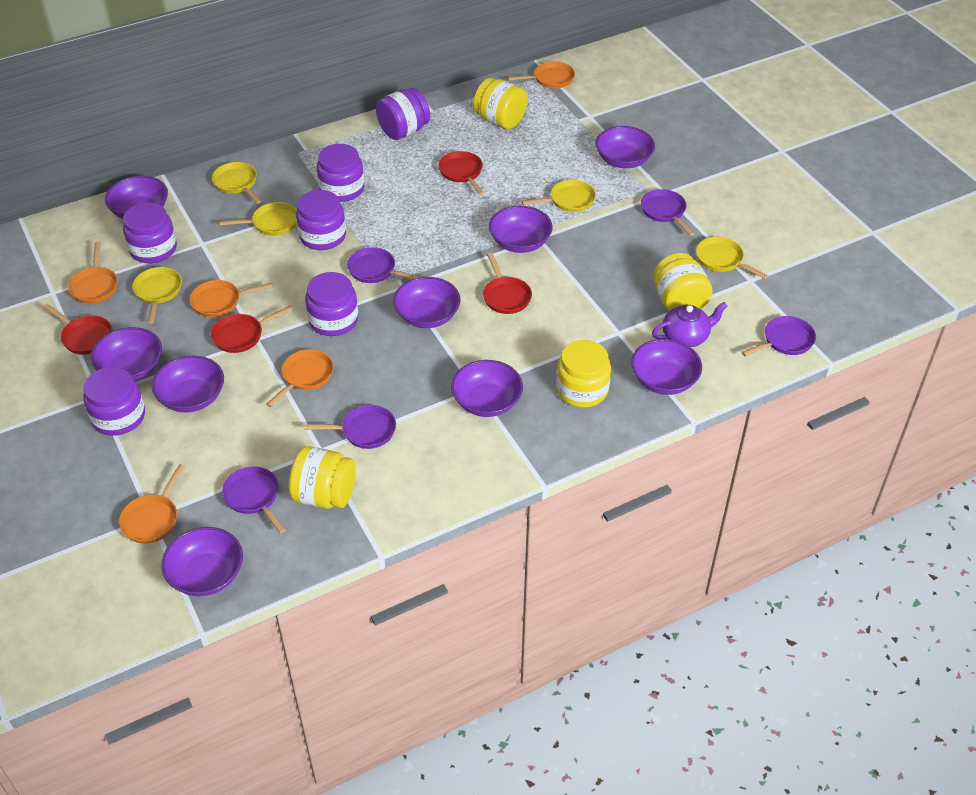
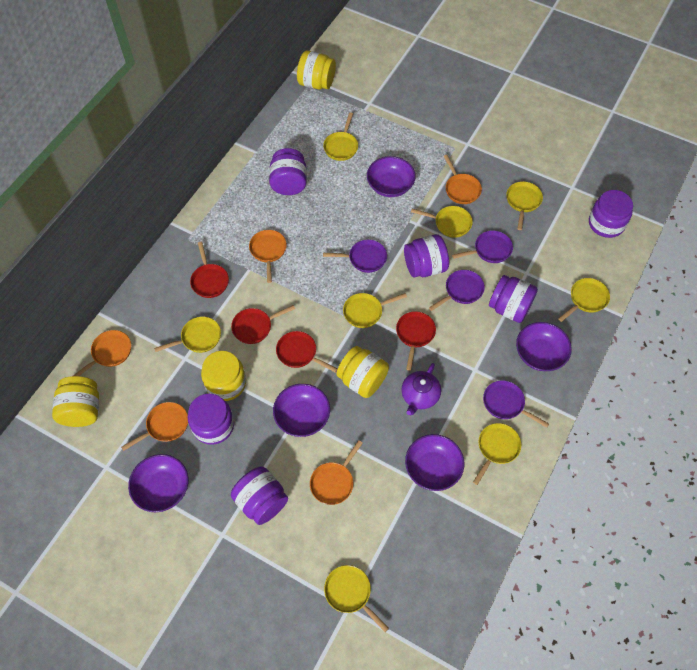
purple bowl: 9 -> 5
purple pan: 5 -> 4
yellow pan: 5 -> 8

